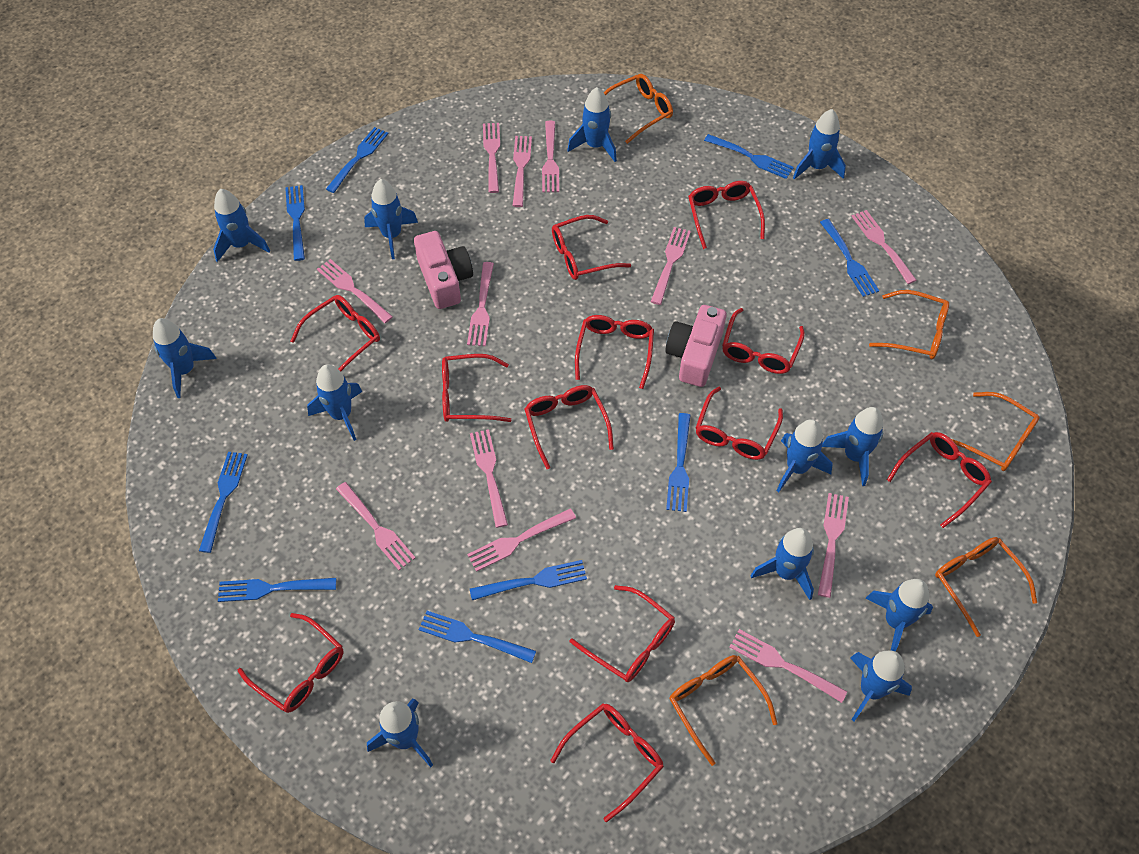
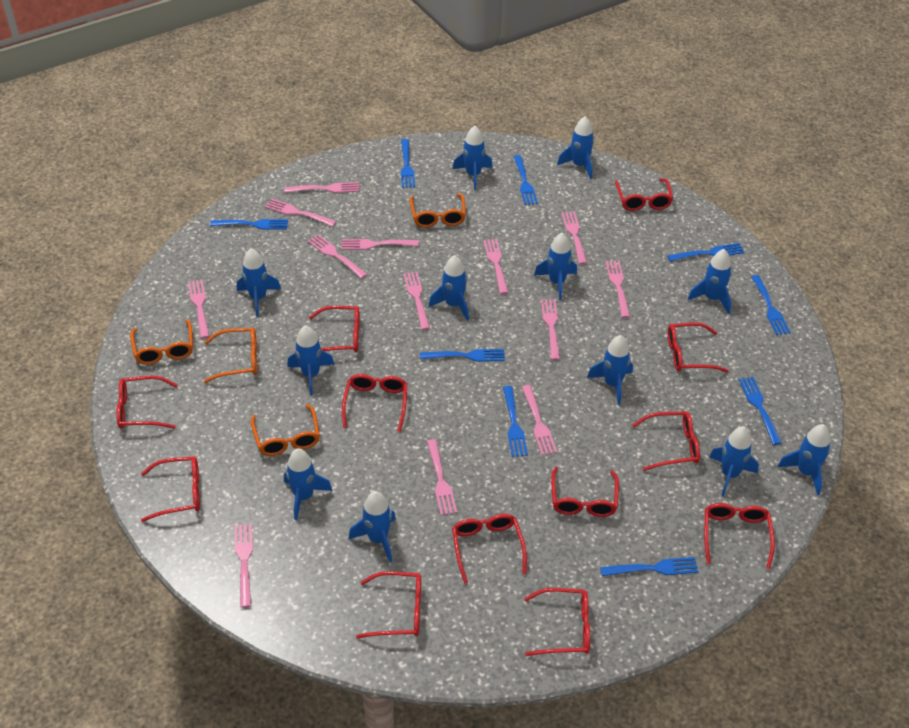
orange glasses: 5 -> 4
pink camera: 2 -> 0
pink fork: 12 -> 13

